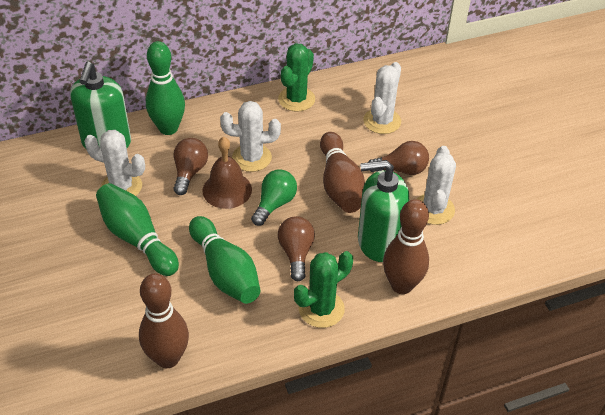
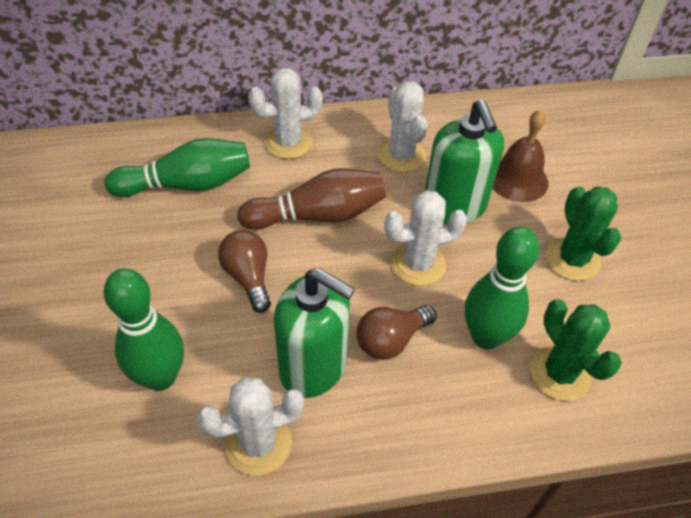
brown bowling pin: 3 -> 1
brown light bulb: 3 -> 2
green light bulb: 1 -> 0

